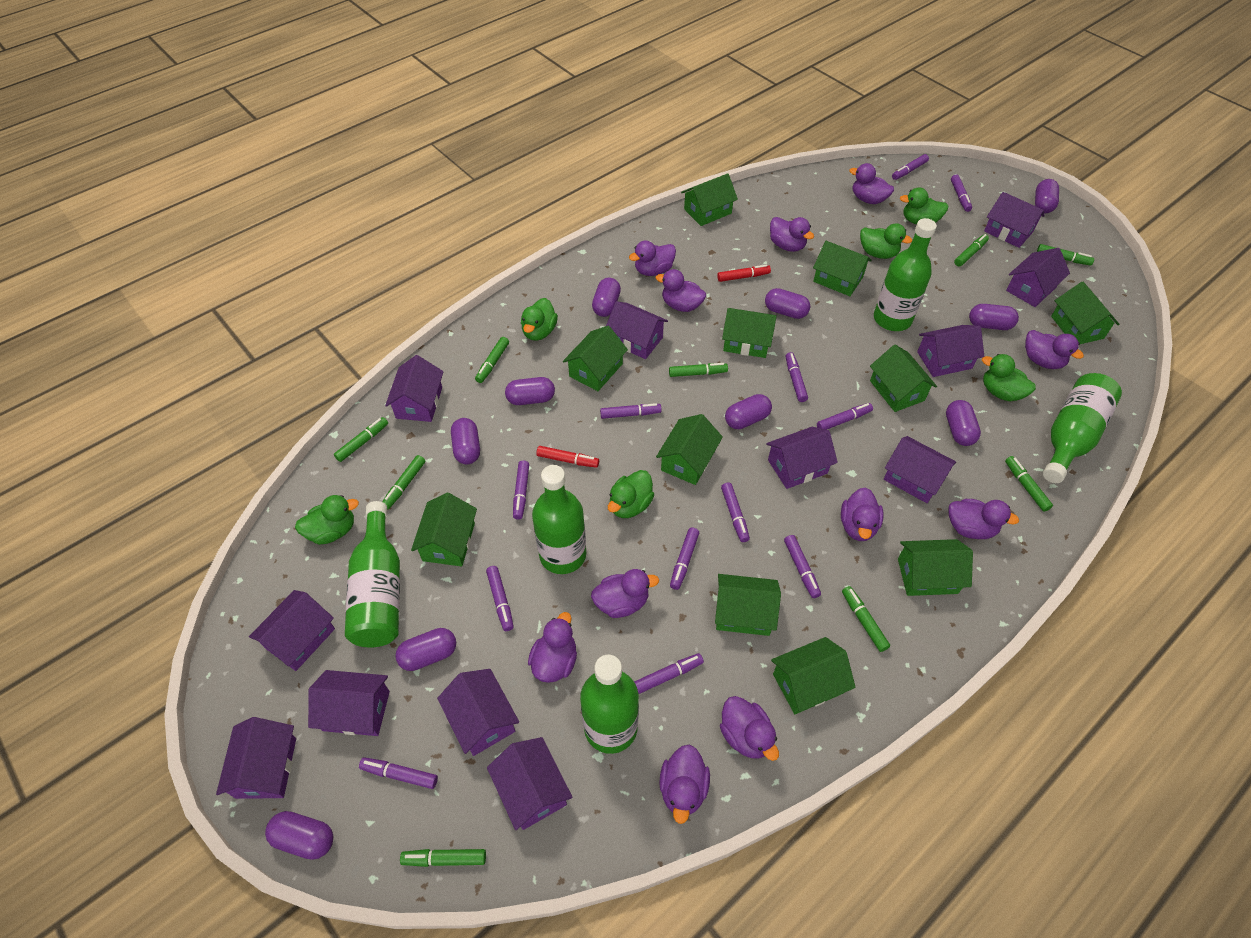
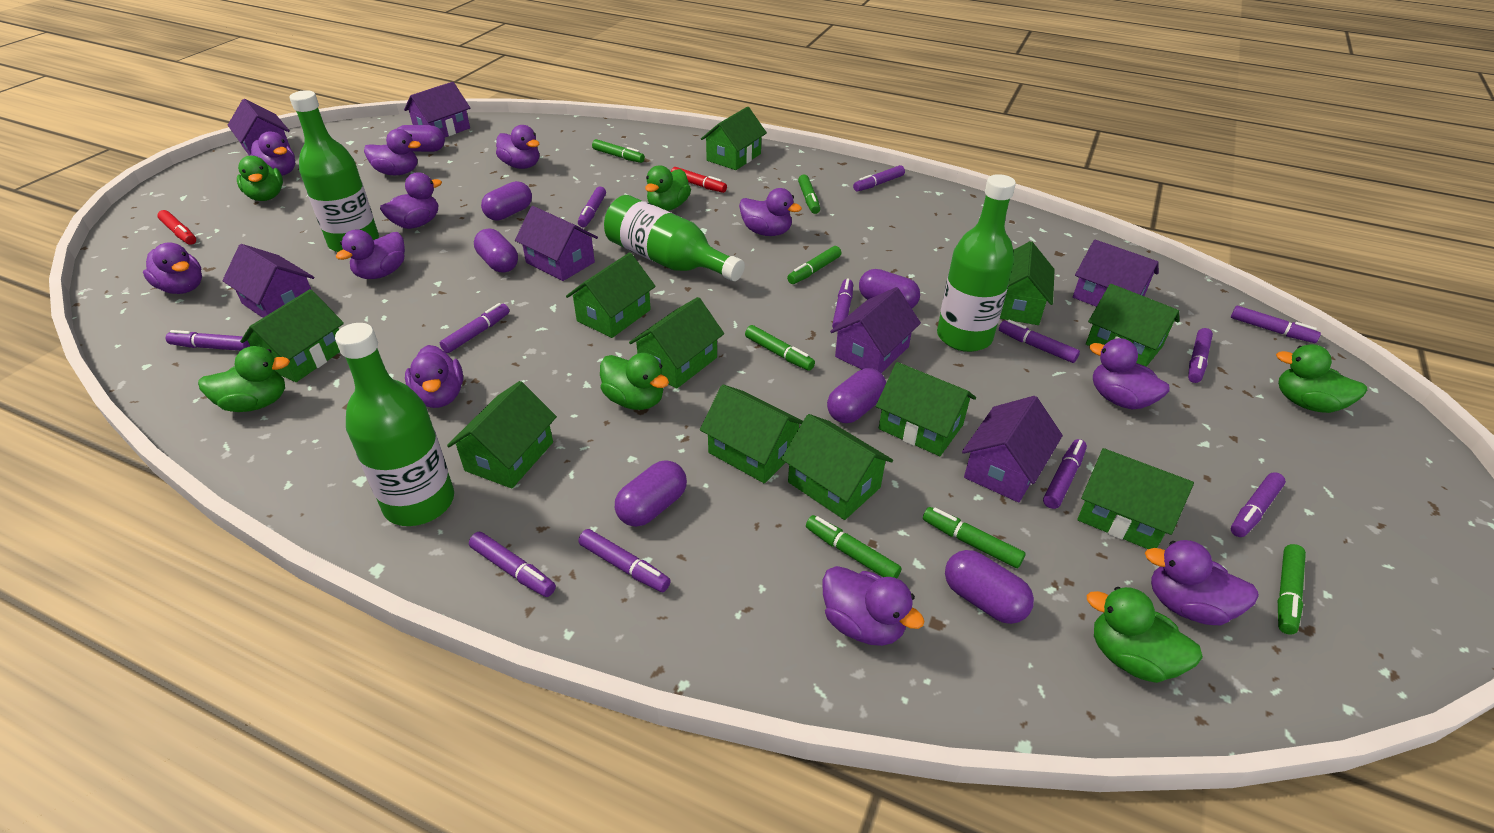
green bottle: 5 -> 4
green marker: 9 -> 7
purple capsule: 10 -> 7
purple house: 12 -> 7

